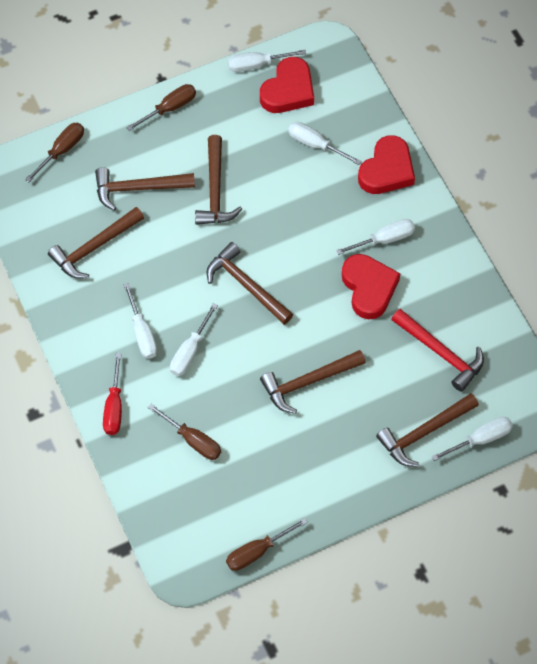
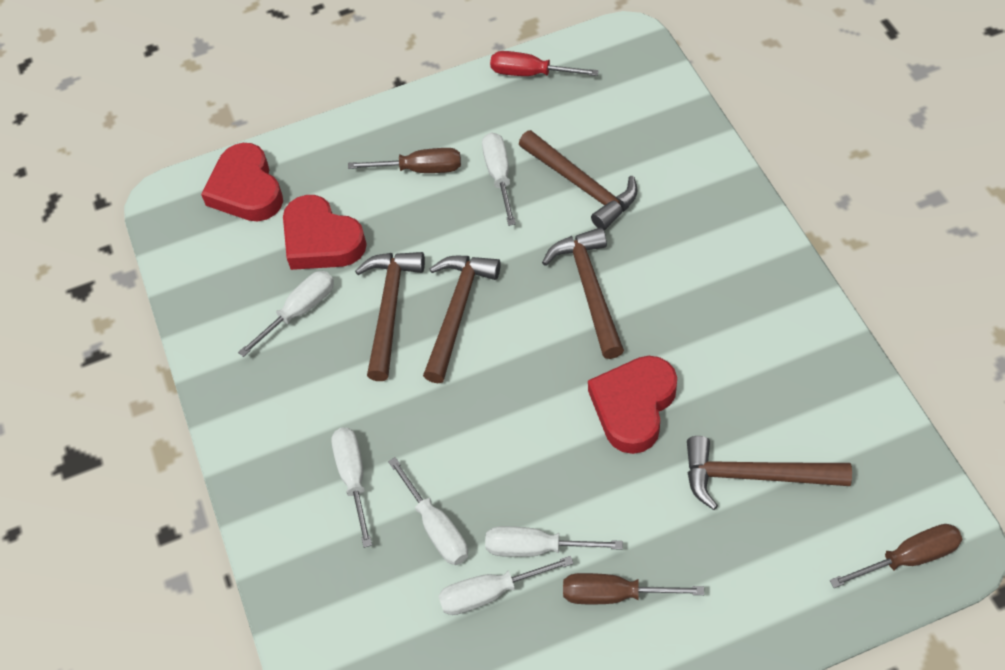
brown hammer: 6 -> 5
brown screwdriver: 4 -> 3
red hammer: 1 -> 0

